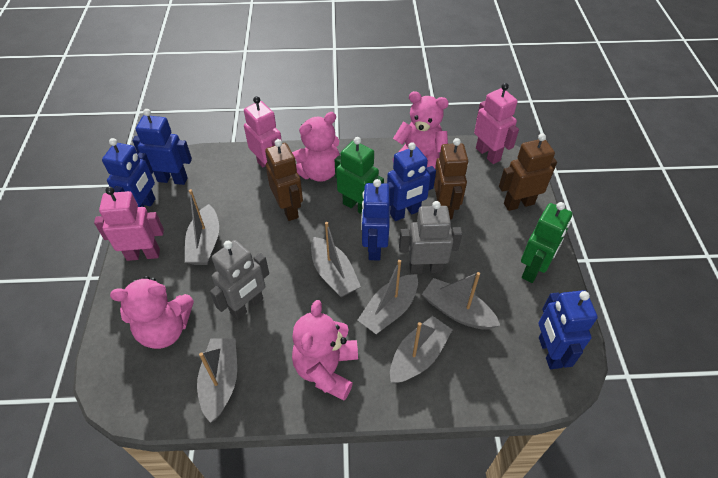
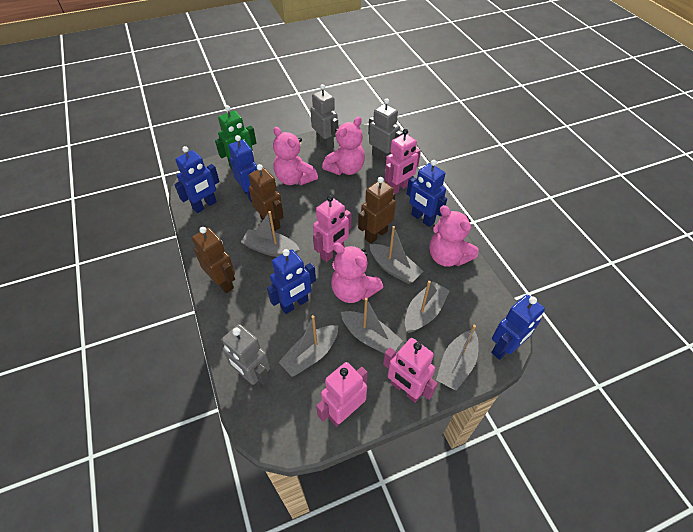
green robot: 2 -> 1
grey robot: 2 -> 3
pink robot: 3 -> 4

